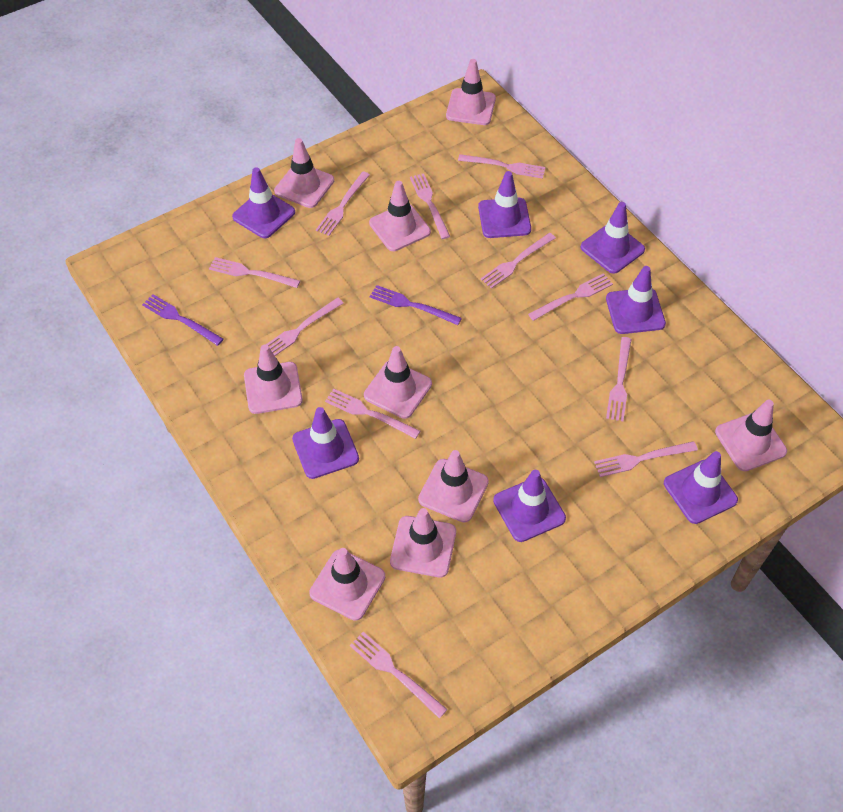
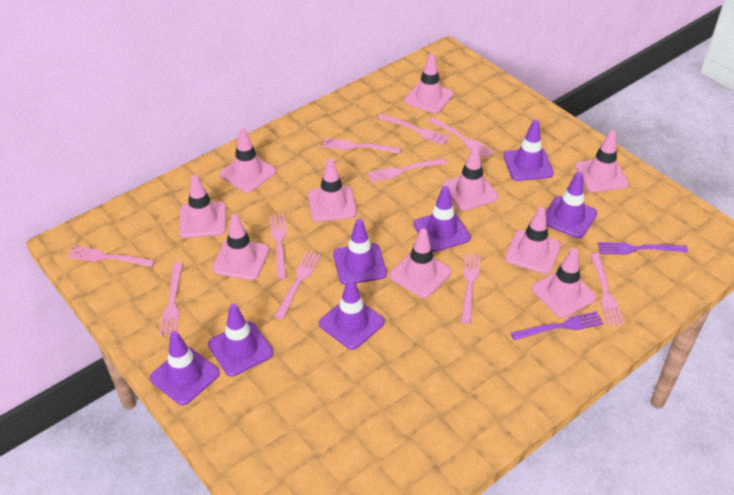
pink fork: 11 -> 10
pink traffic cone: 9 -> 10

